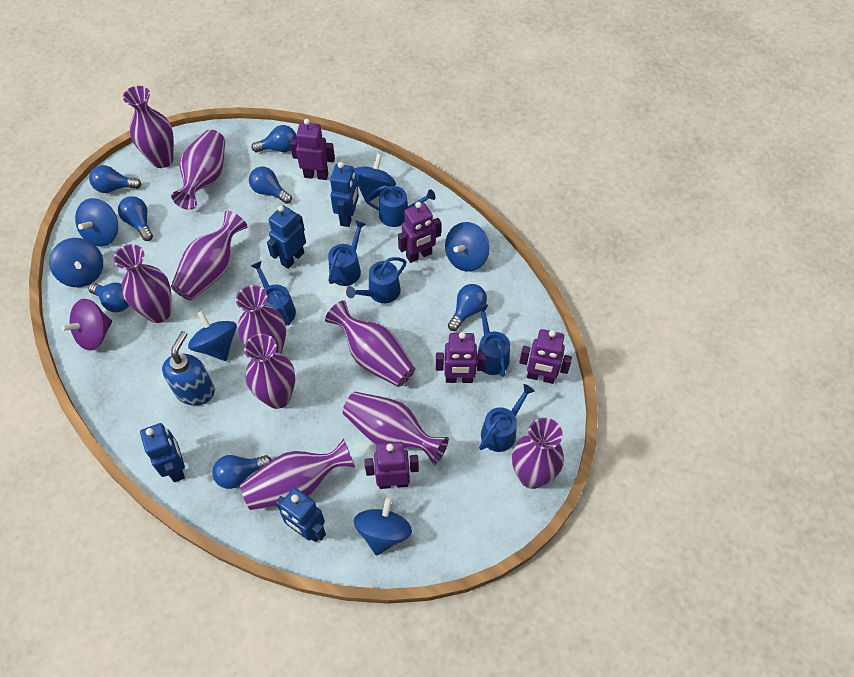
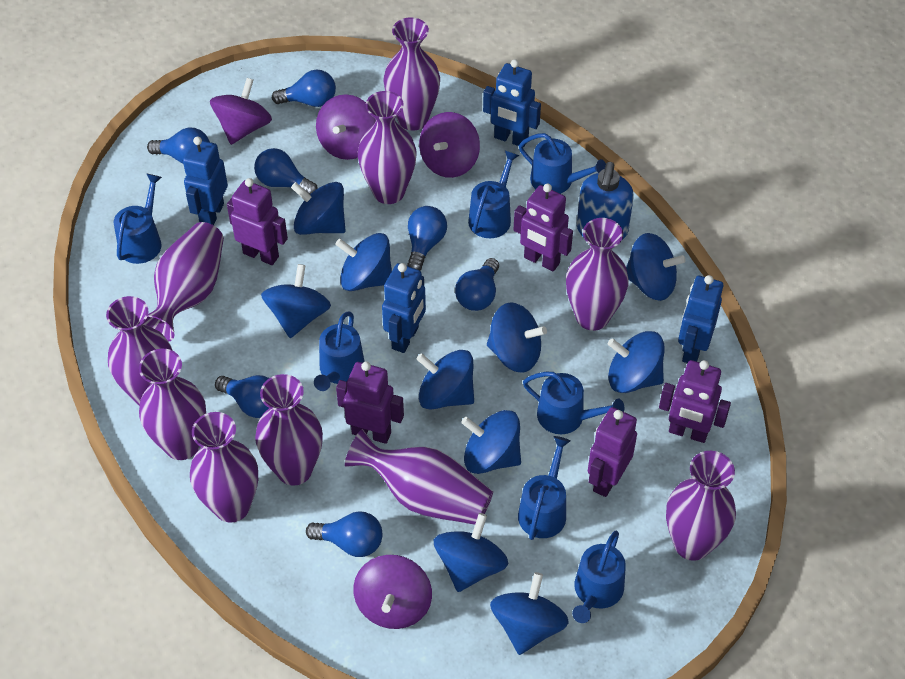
blue spinning top: 6 -> 10
blue watering can: 6 -> 7
purple spinning top: 1 -> 4

